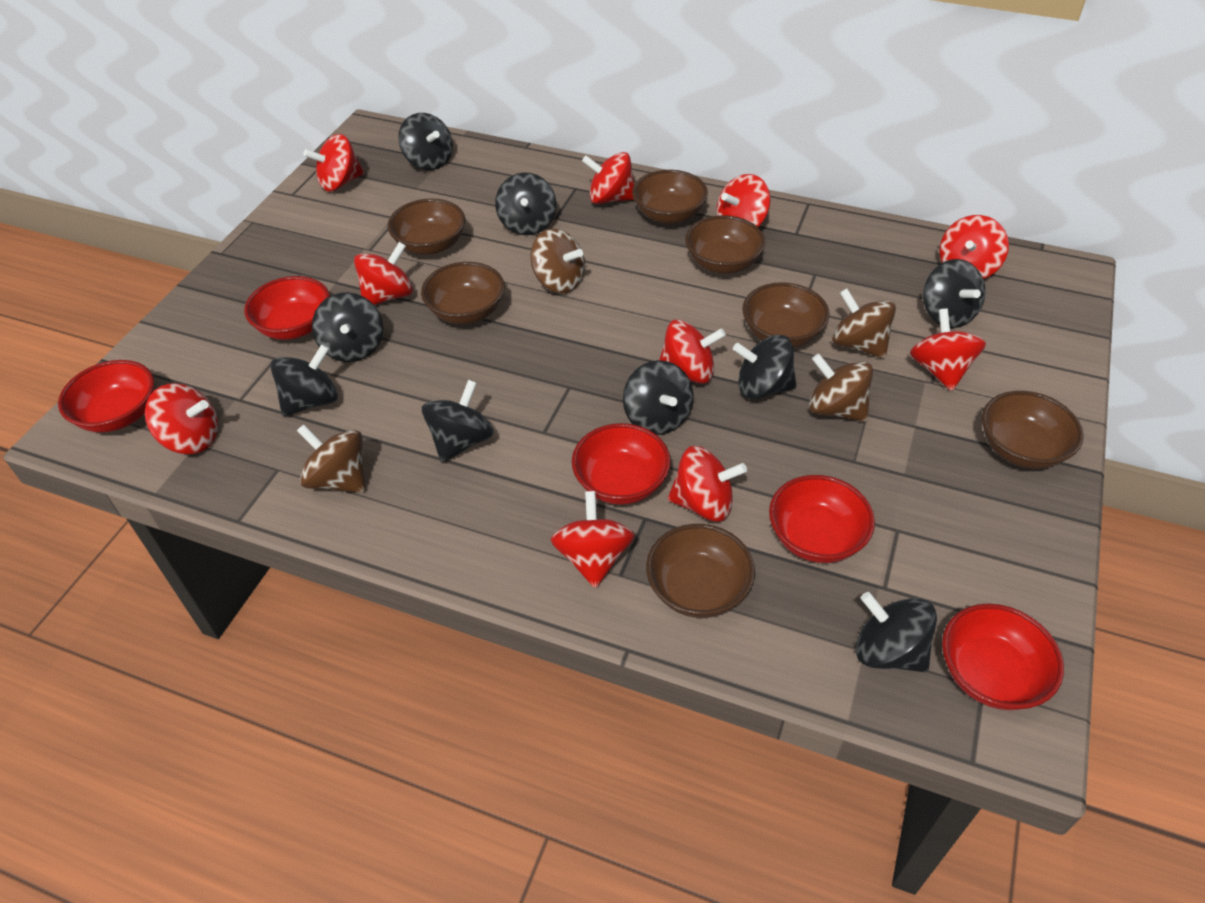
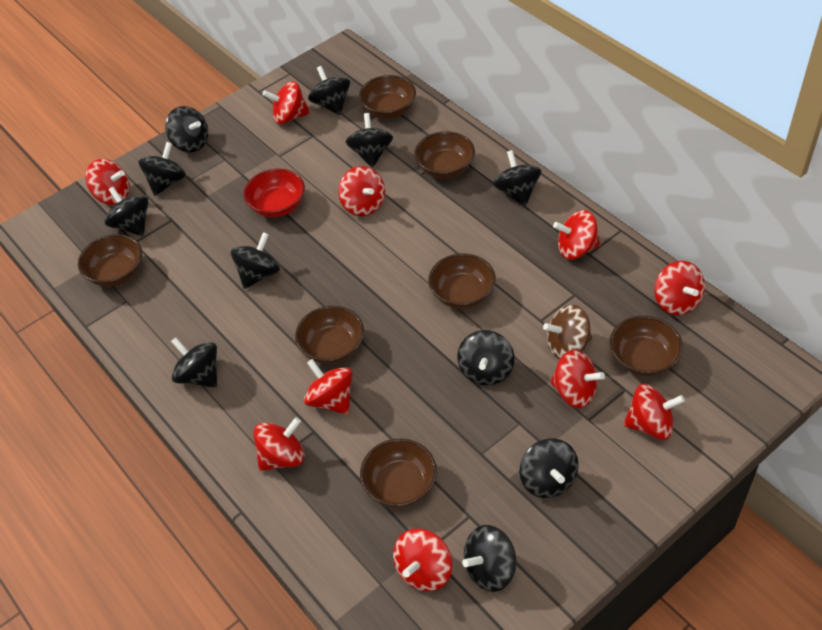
black spinning top: 9 -> 11
brown spinning top: 4 -> 1
red bowl: 5 -> 1

